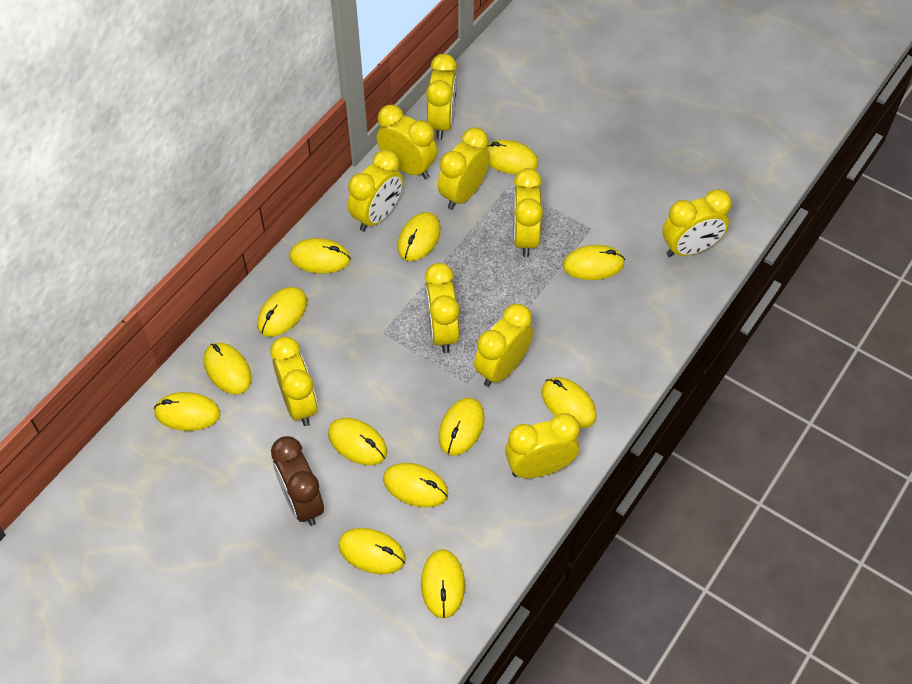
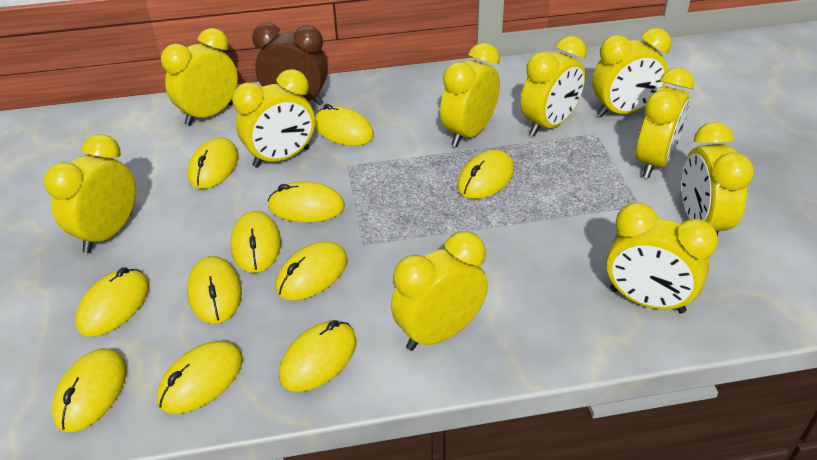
yellow mouse: 13 -> 11

